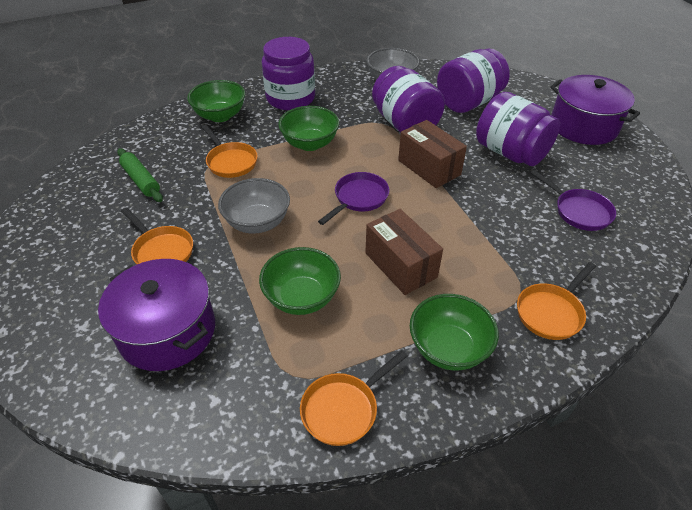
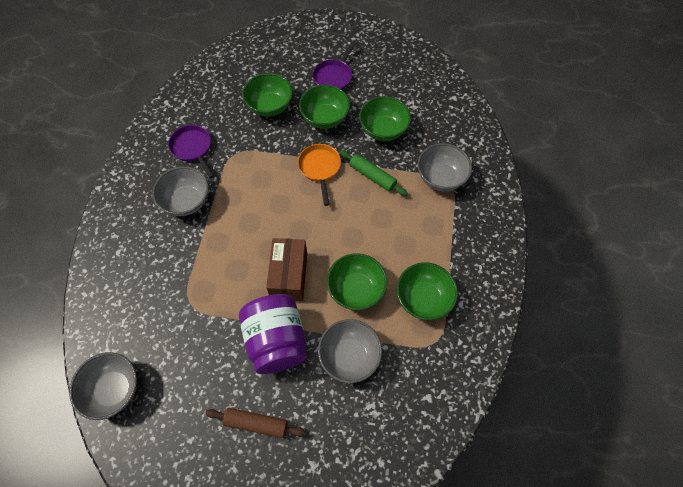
brown box: 2 -> 1
brown rolling pin: 0 -> 1
green bowl: 4 -> 5
grey bowl: 2 -> 4
orange pan: 4 -> 1
purple jar: 4 -> 1
purple pot: 2 -> 0

